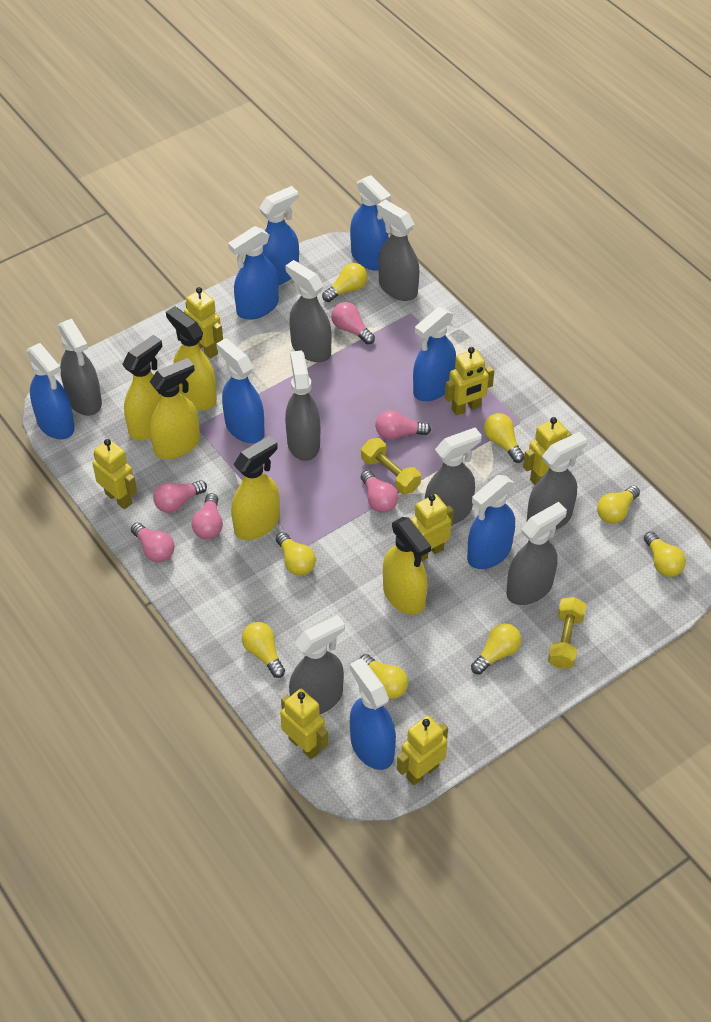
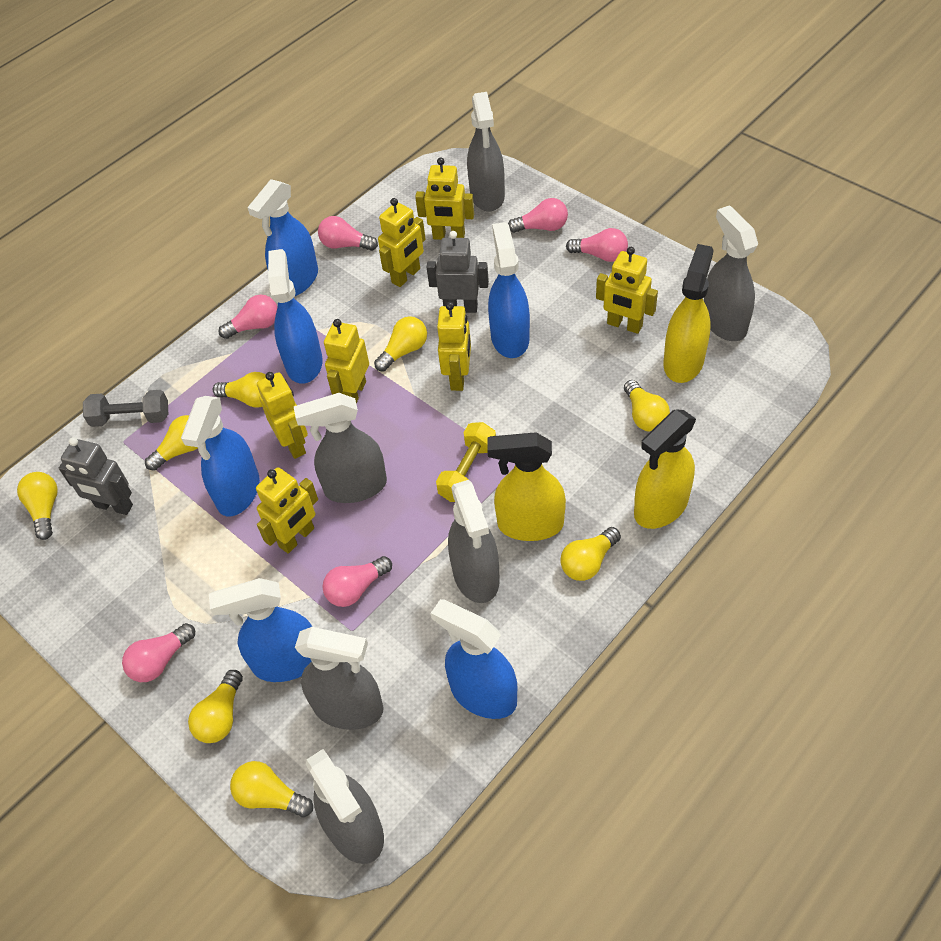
blue spray bottle: 8 -> 6
grey dumbbell: 0 -> 1
grey robot: 0 -> 2
grey spray bottle: 8 -> 6
yellow dumbbell: 2 -> 1
yellow spray bottle: 5 -> 3

